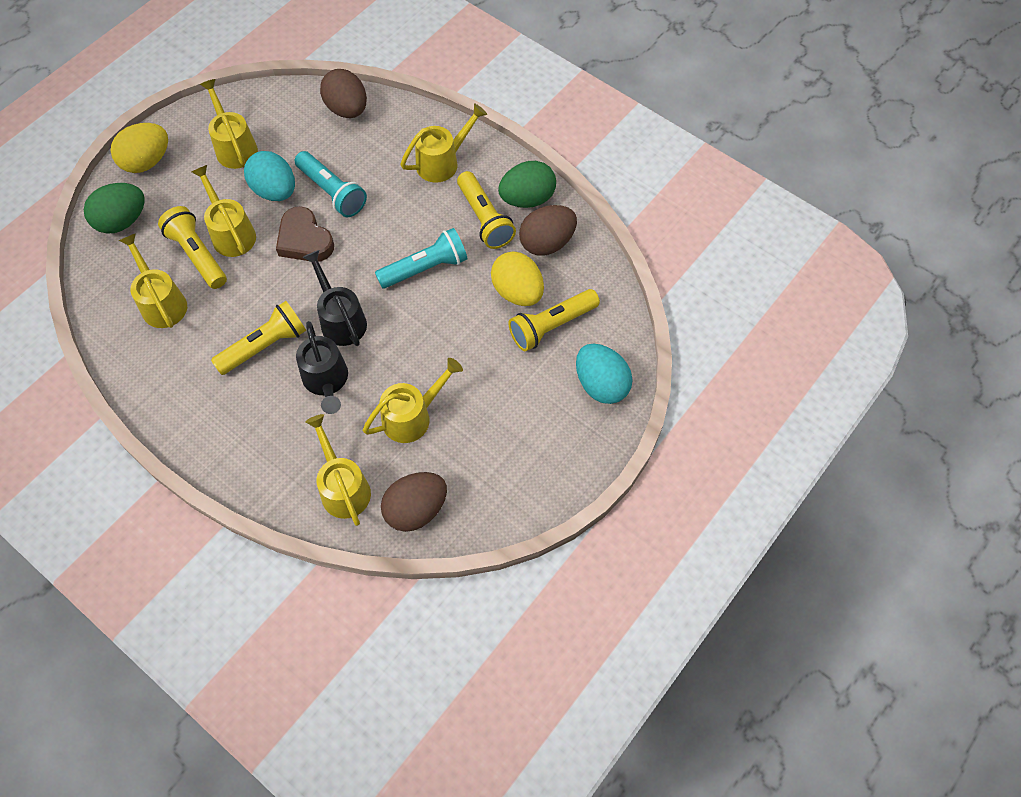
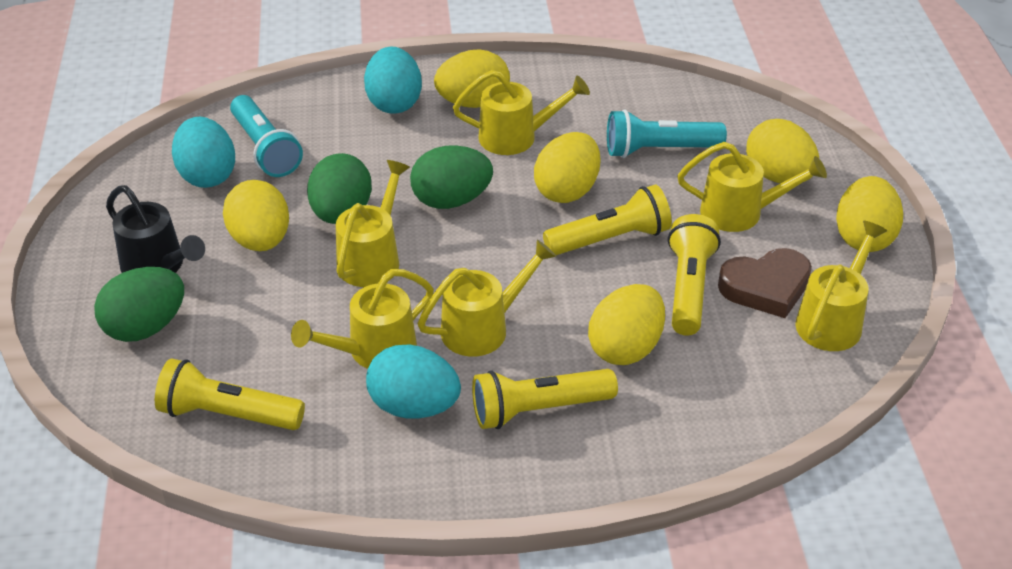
black watering can: 2 -> 1
brown egg: 3 -> 0
green egg: 2 -> 3
turquoise egg: 2 -> 3
yellow egg: 2 -> 6

